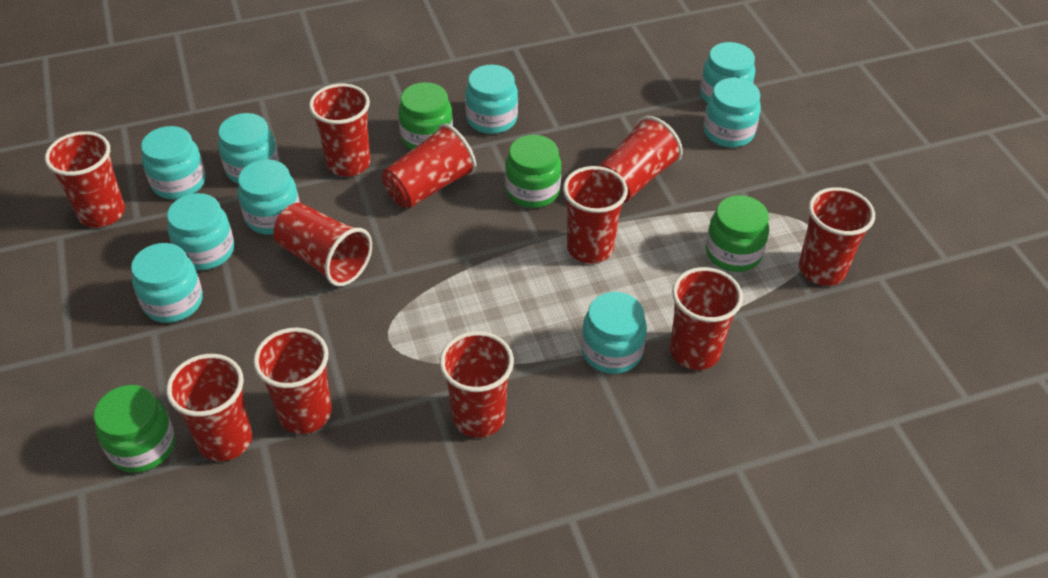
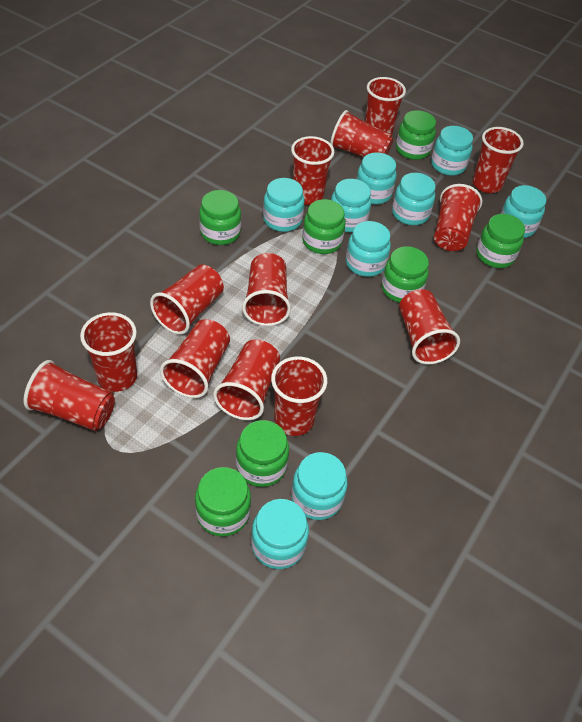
green jar: 4 -> 7
red cup: 11 -> 13

